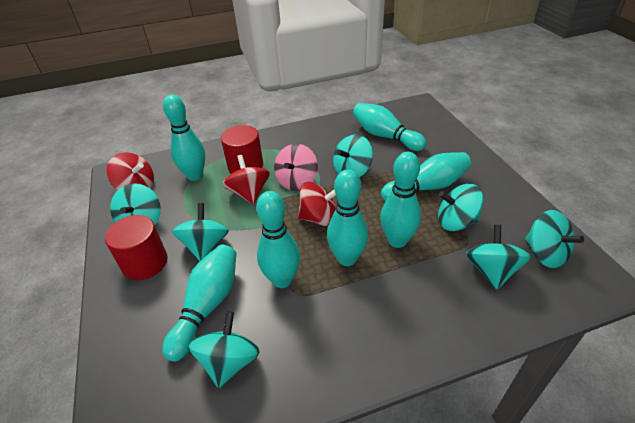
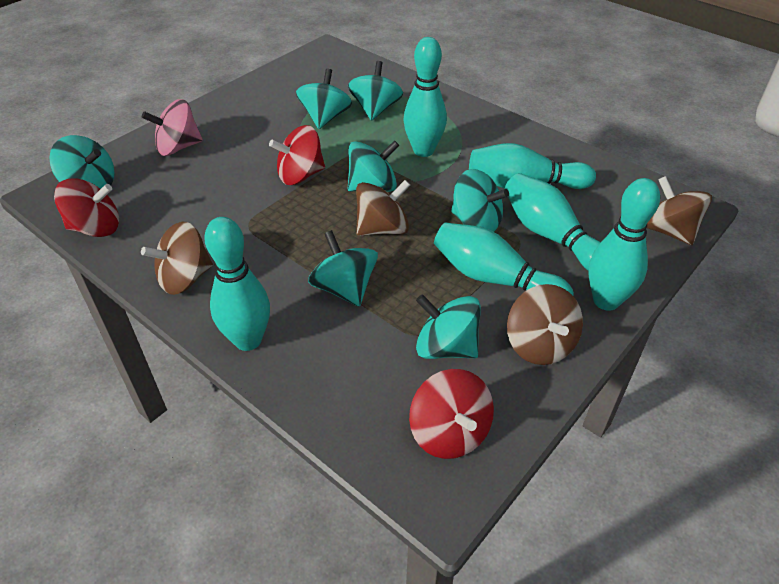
brown spinning top: 0 -> 4
red cylinder: 2 -> 0
turquoise bowling pin: 7 -> 6

